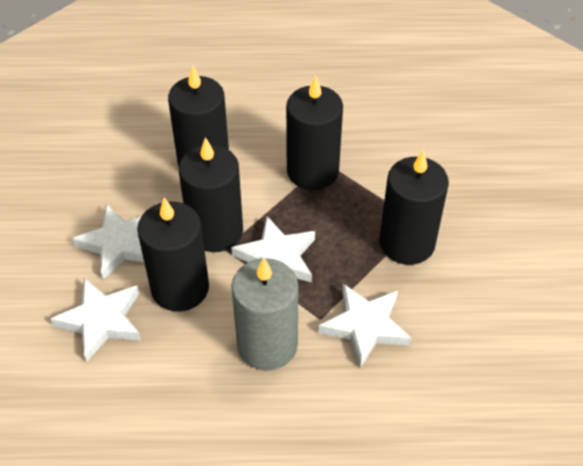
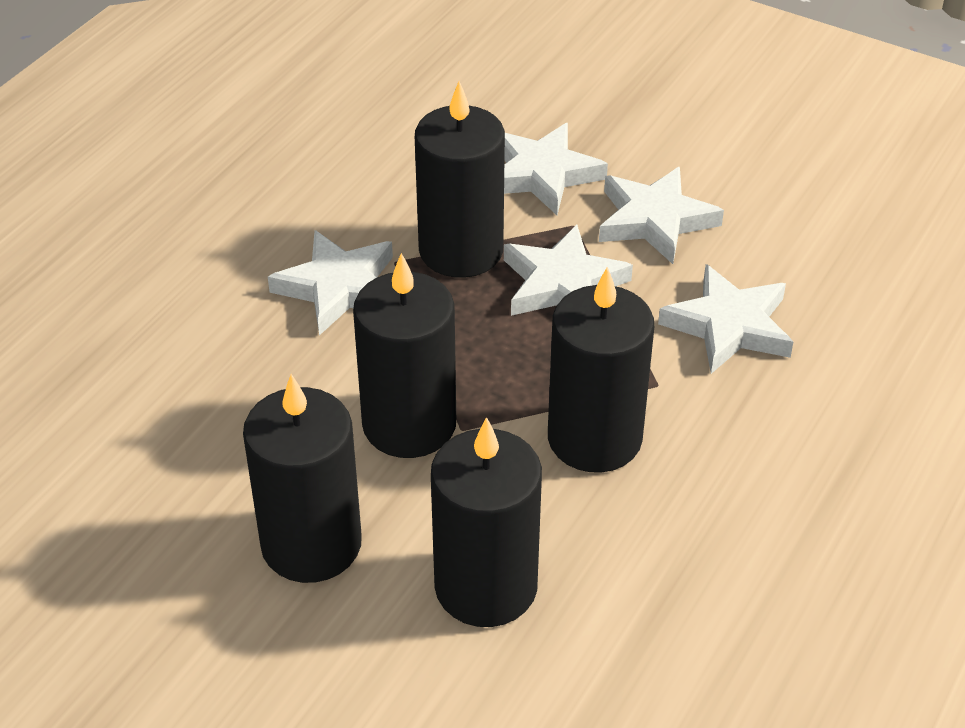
grey candle: 1 -> 0
white star: 4 -> 5

